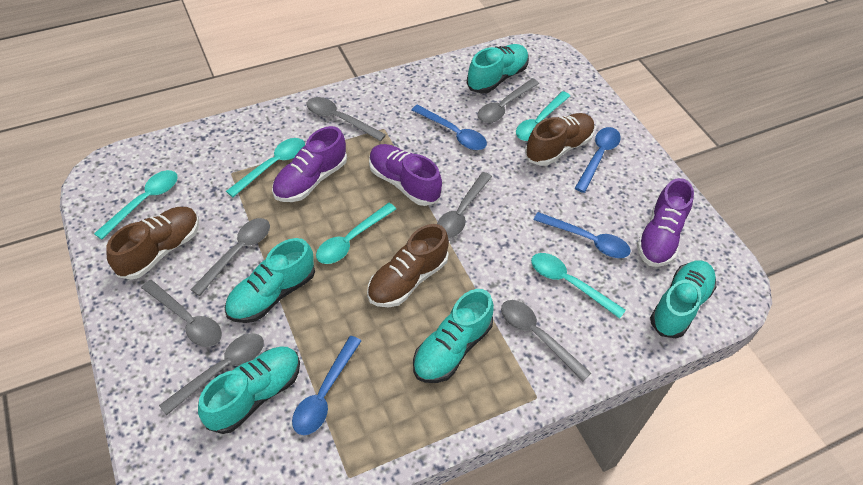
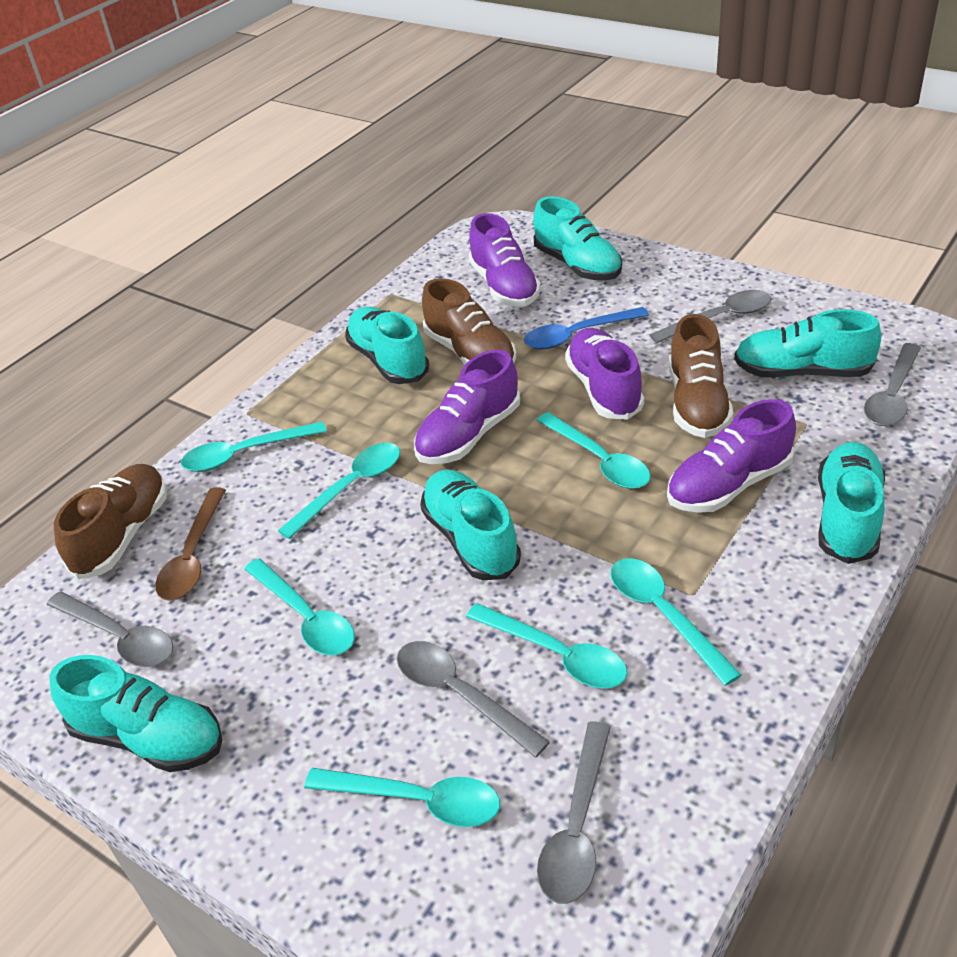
blue spoon: 4 -> 1
brown spoon: 0 -> 1
grey spoon: 7 -> 5
purple shoe: 3 -> 4
turquoise shoe: 5 -> 6
turquoise spoon: 5 -> 7

